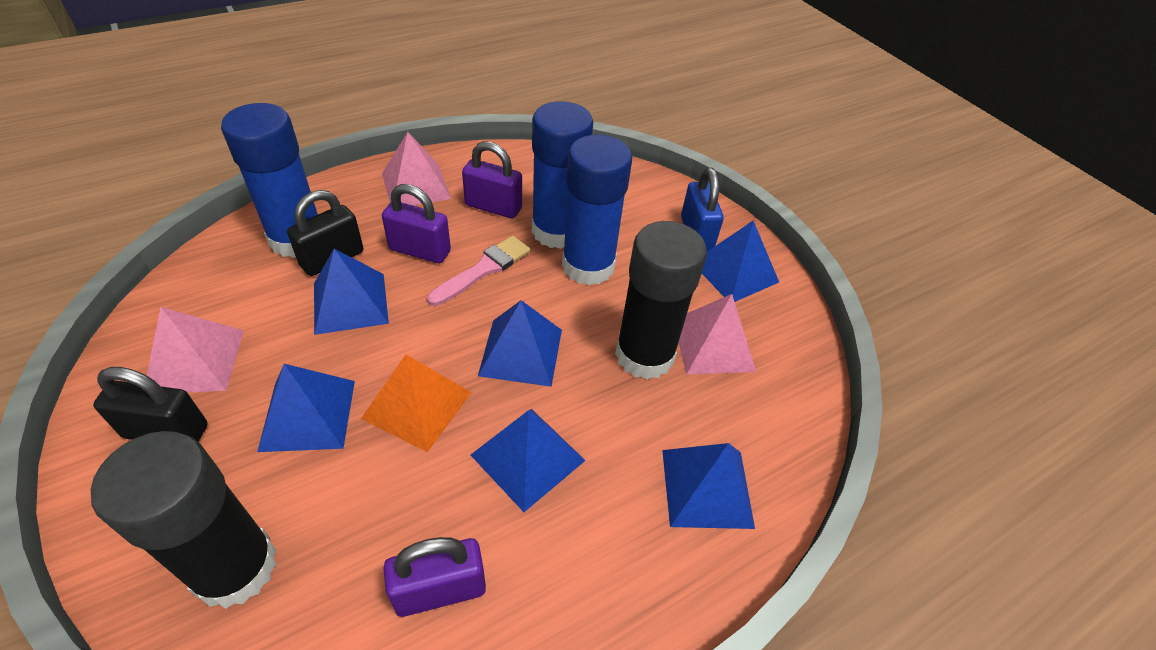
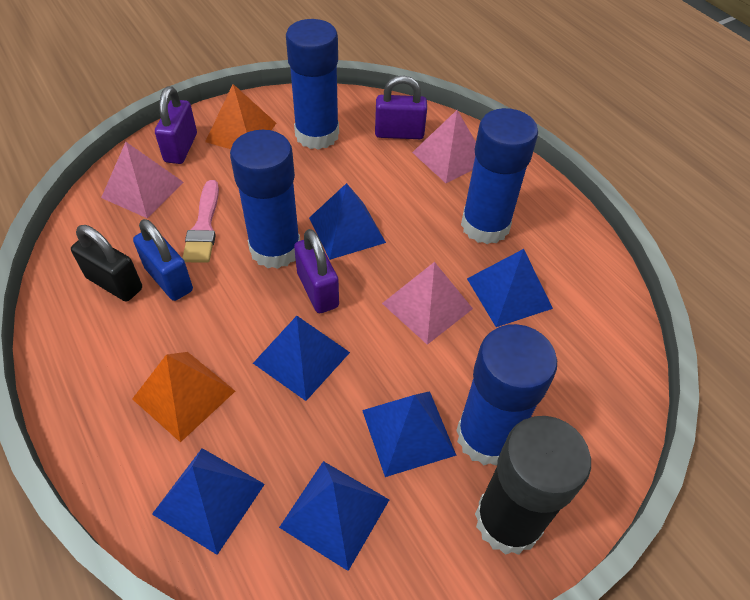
black glue stick: 2 -> 1
black padlock: 2 -> 1
blue glue stick: 3 -> 4
orange pyramid: 1 -> 2

